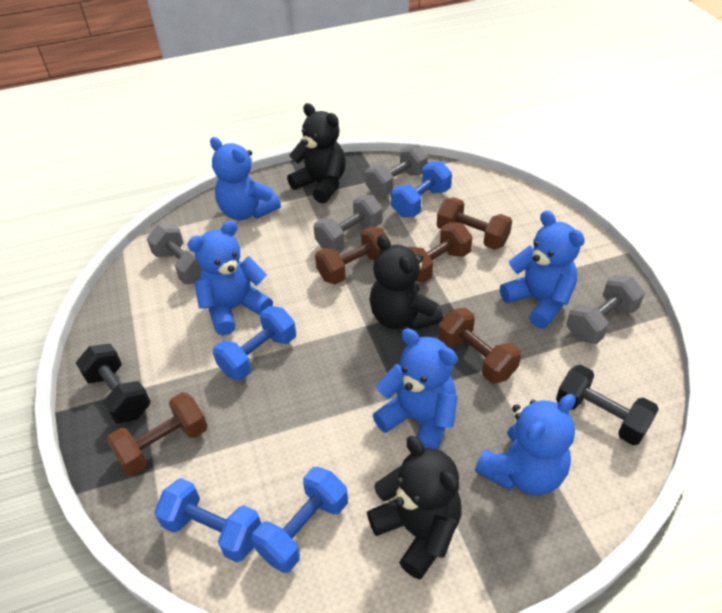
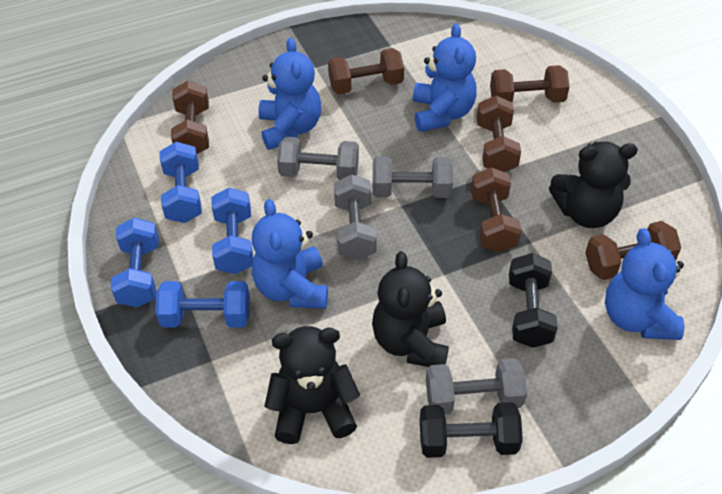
blue teddy bear: 5 -> 4
brown dumbbell: 5 -> 6

